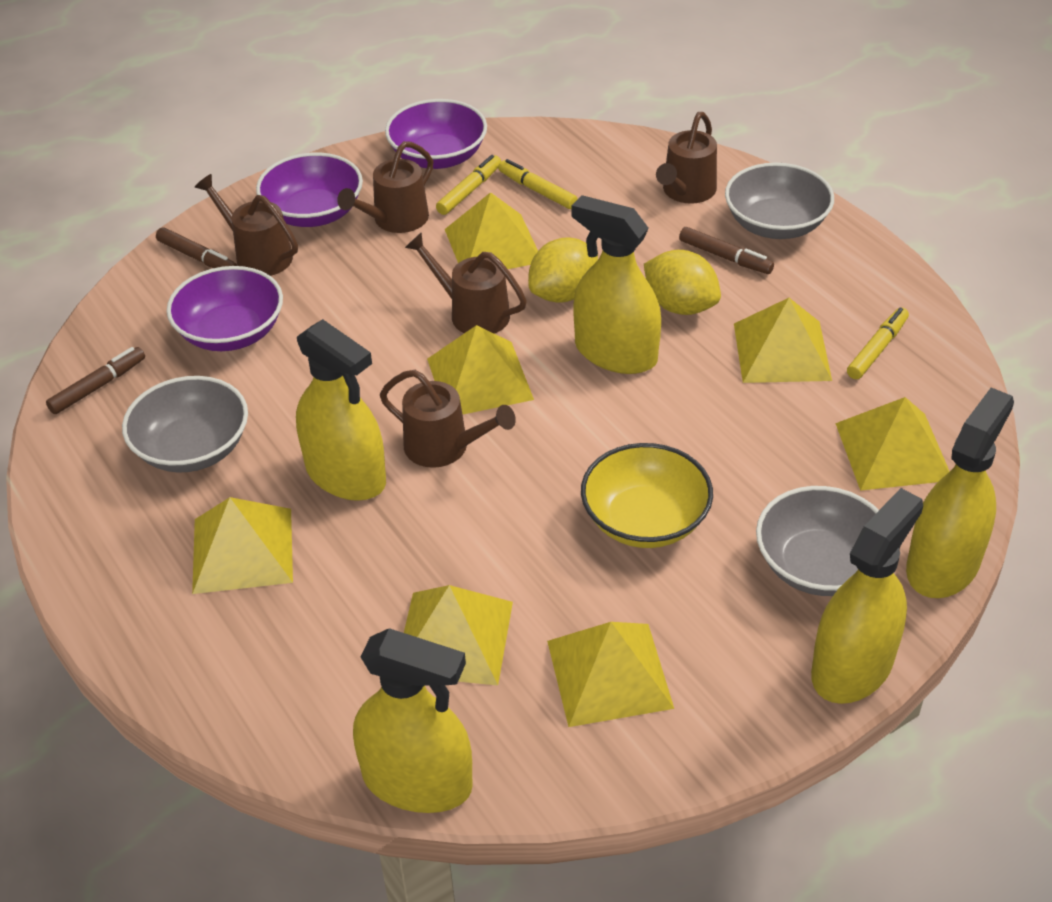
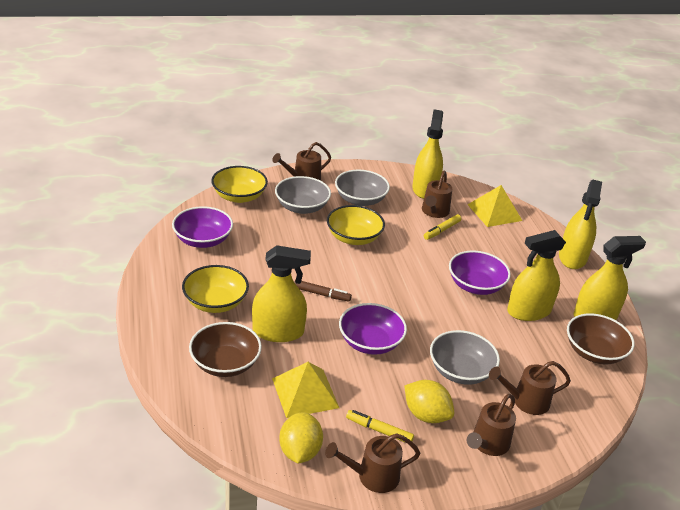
brown bowl: 0 -> 2
brown marker: 3 -> 1
yellow bowl: 1 -> 3
yellow marker: 3 -> 2
yellow pyramid: 7 -> 2

